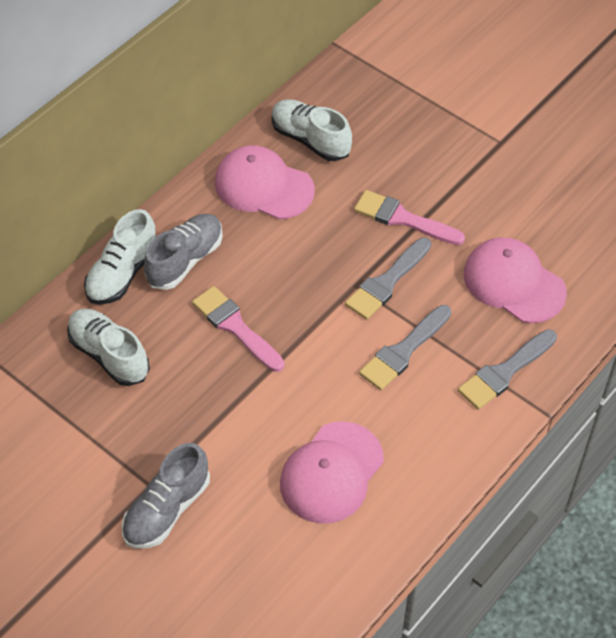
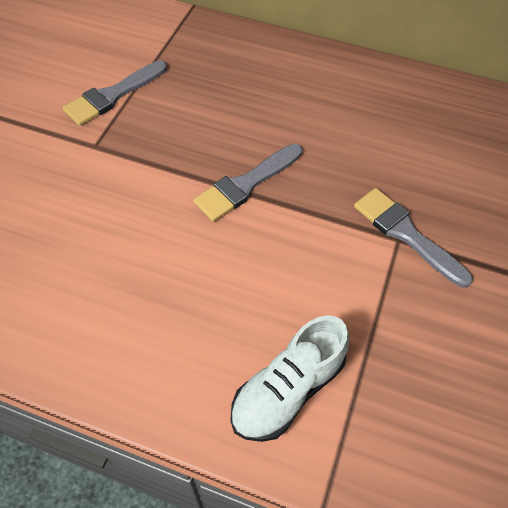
grey shoe: 2 -> 0
pink brush: 2 -> 0
pink cap: 3 -> 0
white shoe: 3 -> 1

